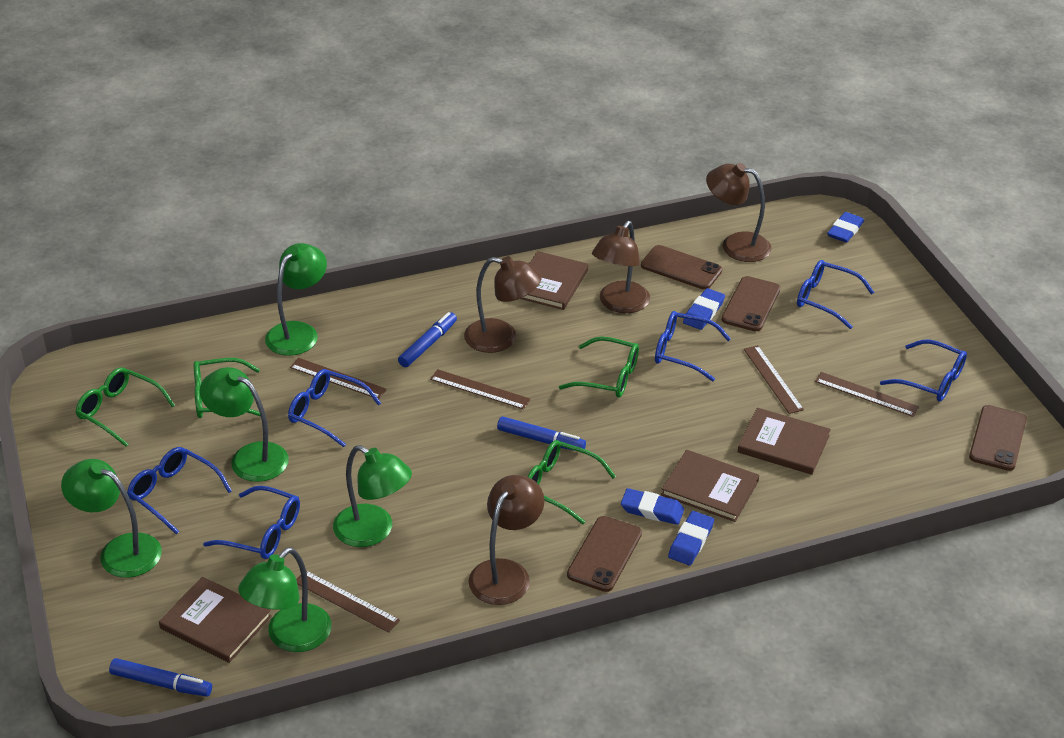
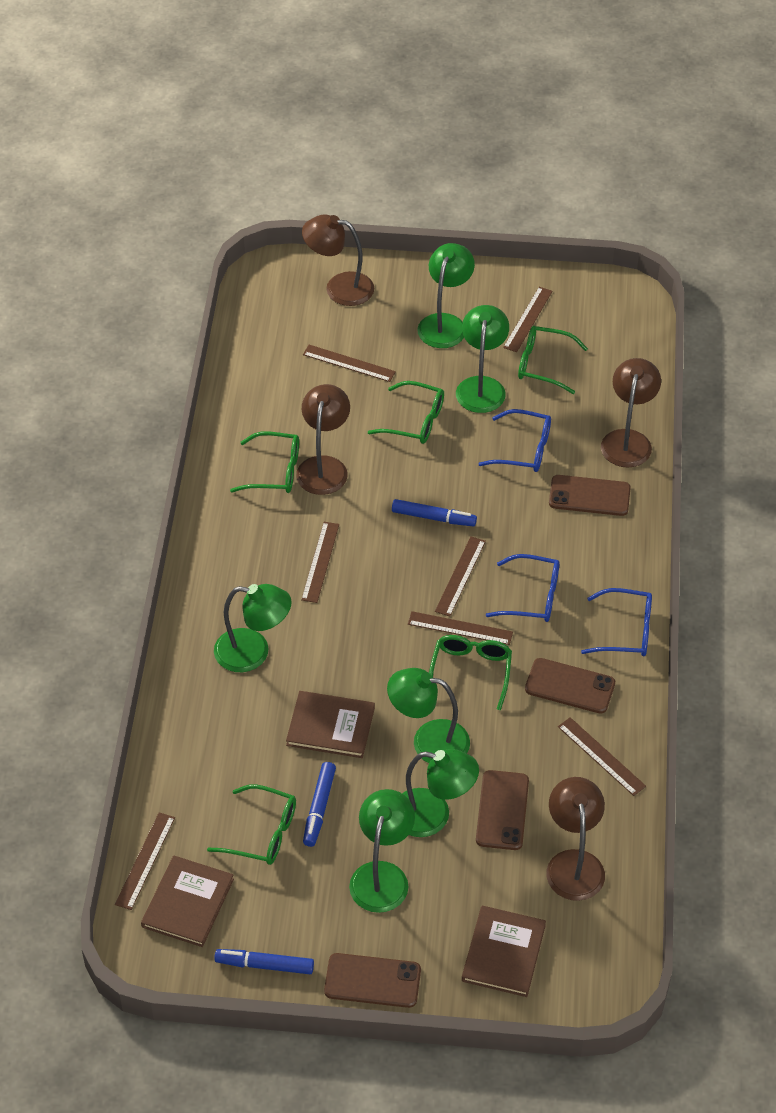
blue eraser: 4 -> 0
blue glasses: 6 -> 3
brown book: 4 -> 3
brown ruler: 5 -> 7
green glasses: 4 -> 5
green lamp: 5 -> 6

